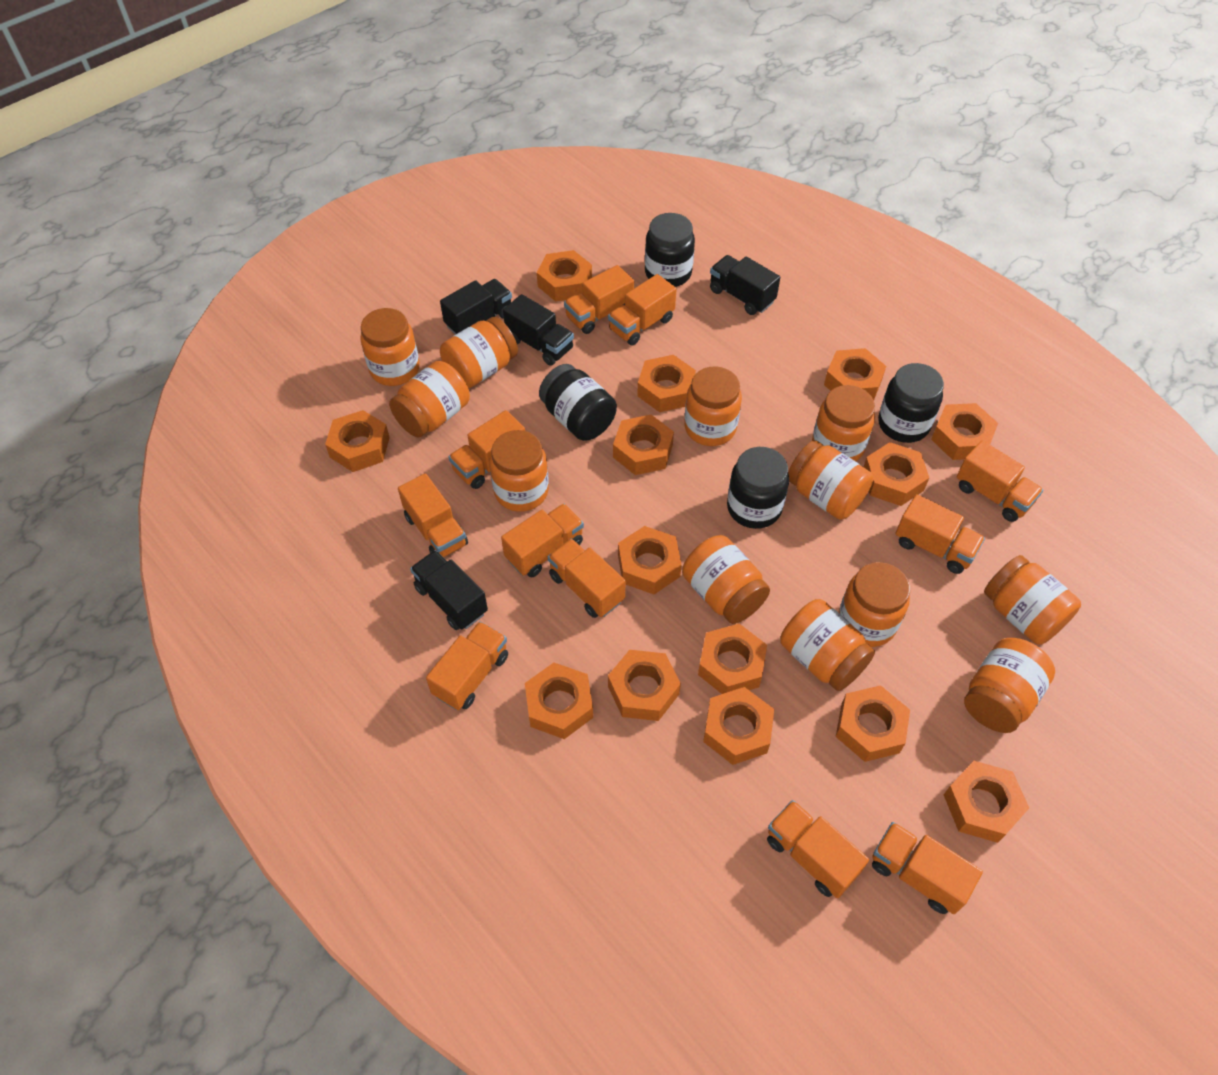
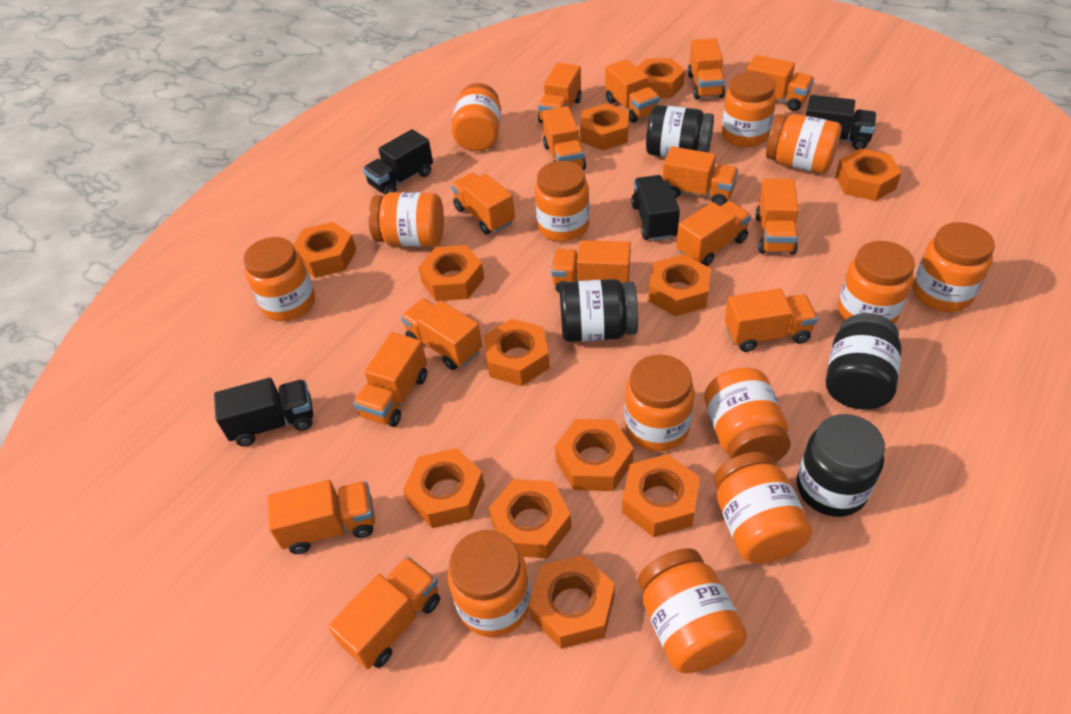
orange jar: 12 -> 13
orange nut: 14 -> 12
orange truck: 11 -> 15

